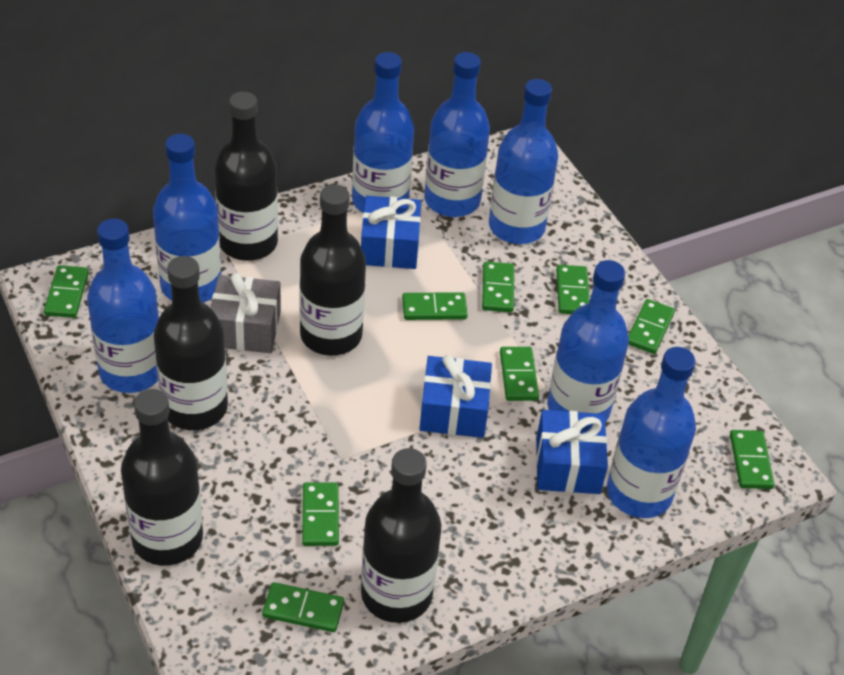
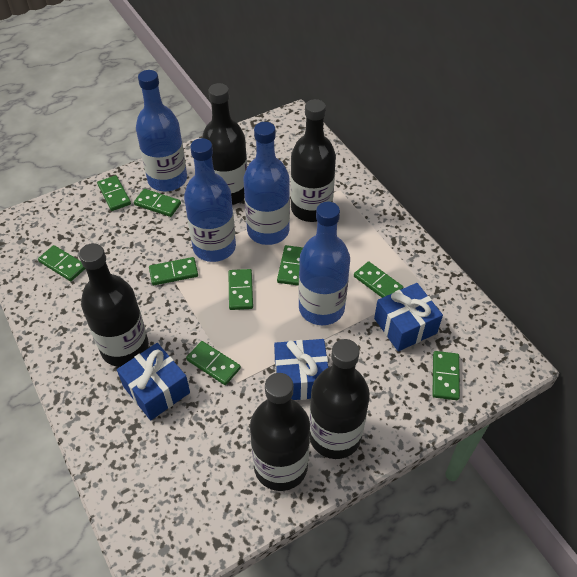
blue bottle: 7 -> 4
grey gift: 1 -> 0

